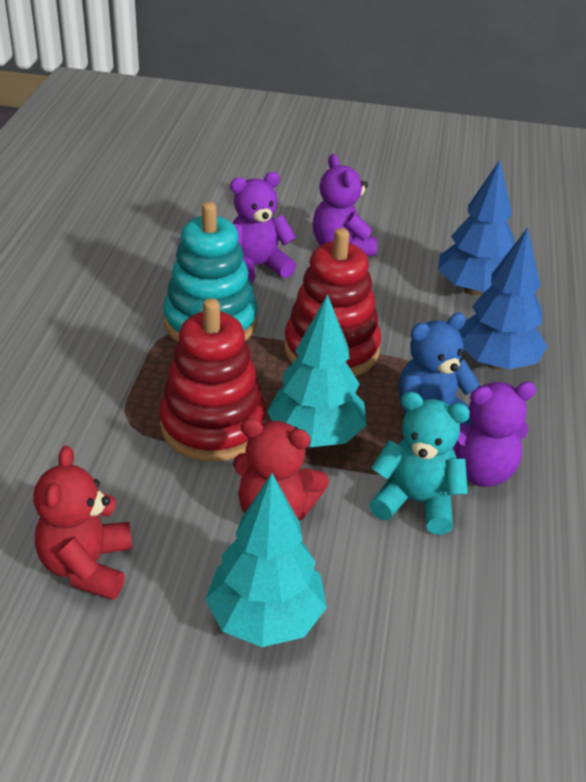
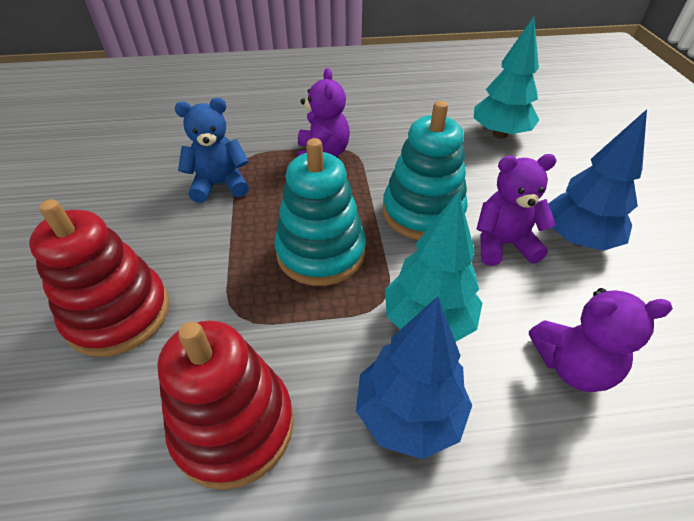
red teddy bear: 2 -> 0
turquoise stacking toy: 1 -> 2
turquoise teddy bear: 1 -> 0

